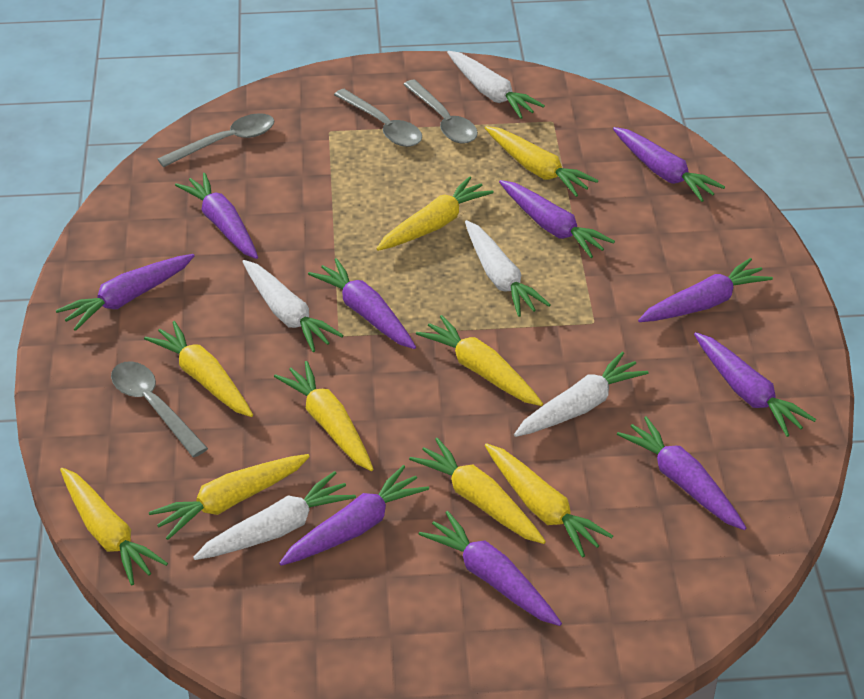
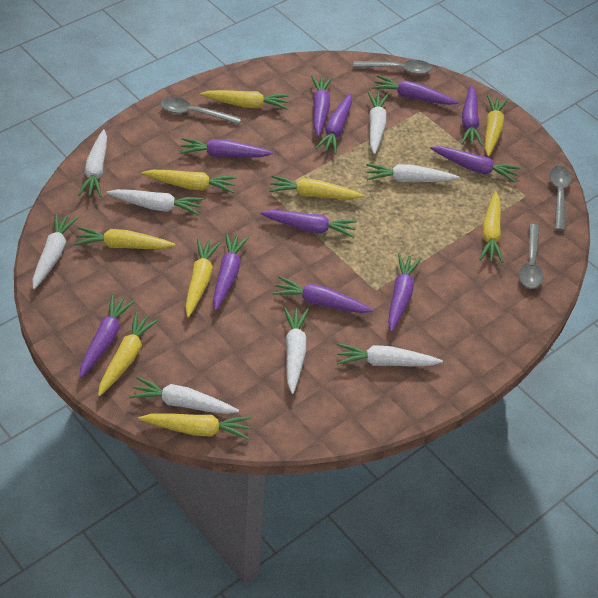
purple carrot: 10 -> 11
white carrot: 5 -> 8

